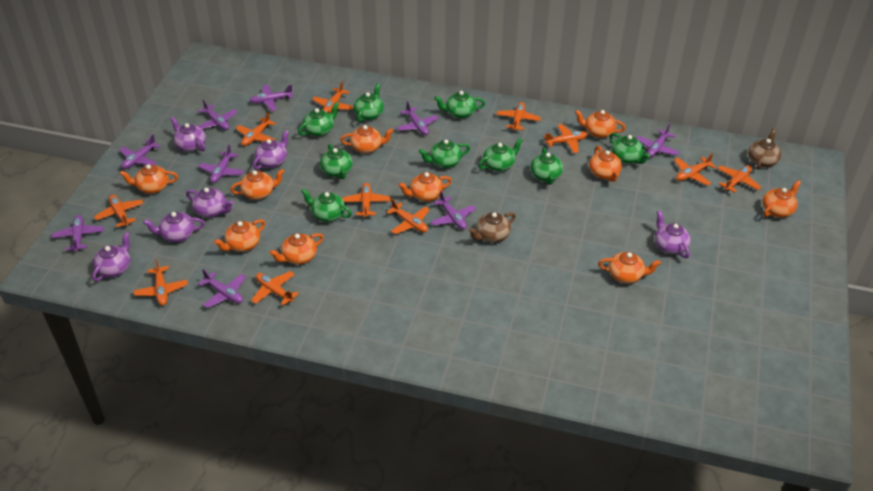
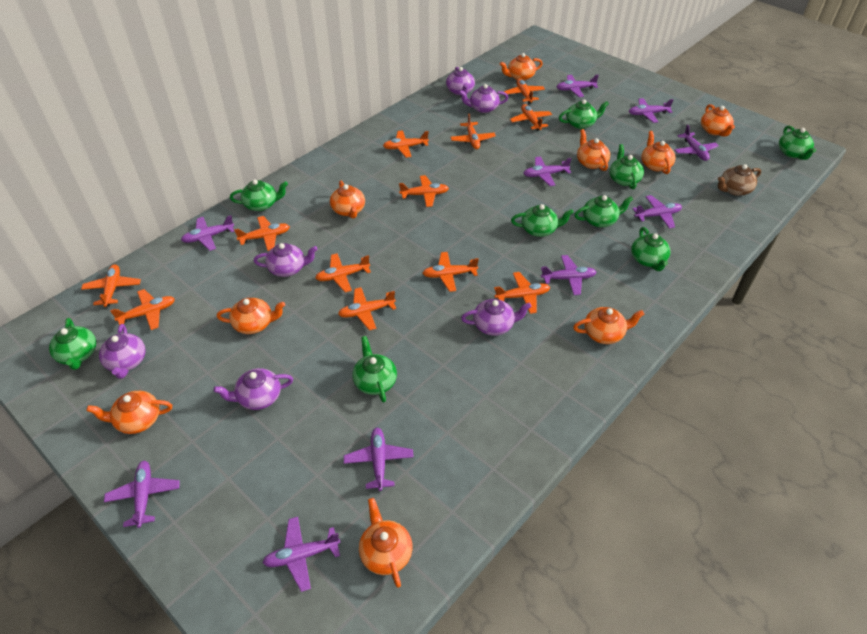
brown teapot: 2 -> 1
orange plane: 11 -> 12
orange teapot: 10 -> 9
purple plane: 9 -> 10

